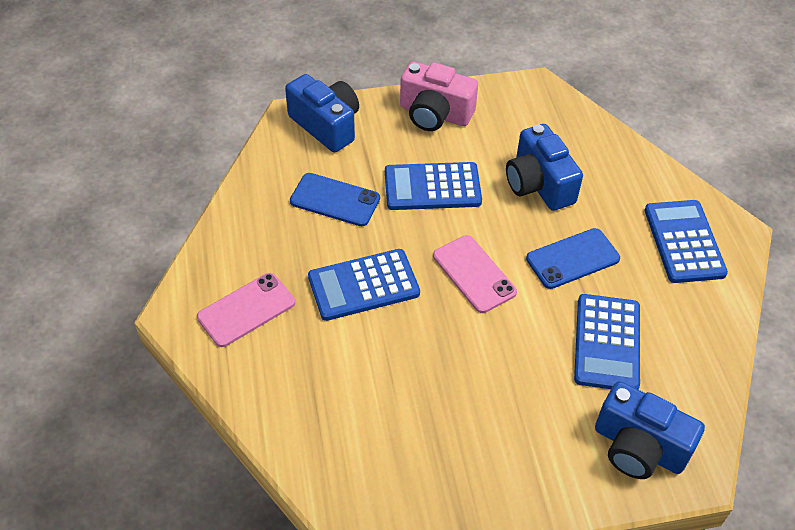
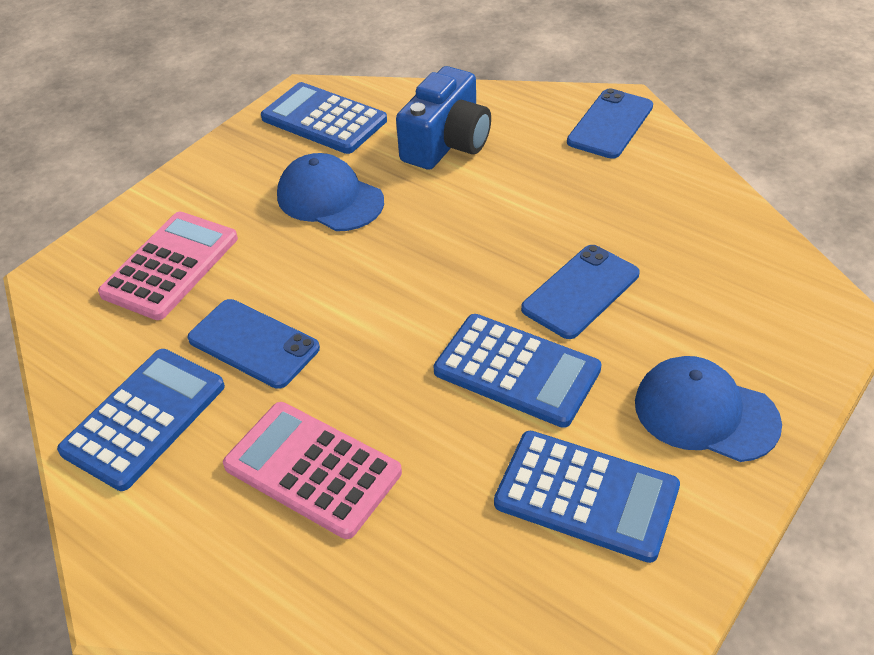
blue camera: 3 -> 1
blue cap: 0 -> 2
blue phone: 2 -> 3
pink calculator: 0 -> 2
pink camera: 1 -> 0
pink phone: 2 -> 0

